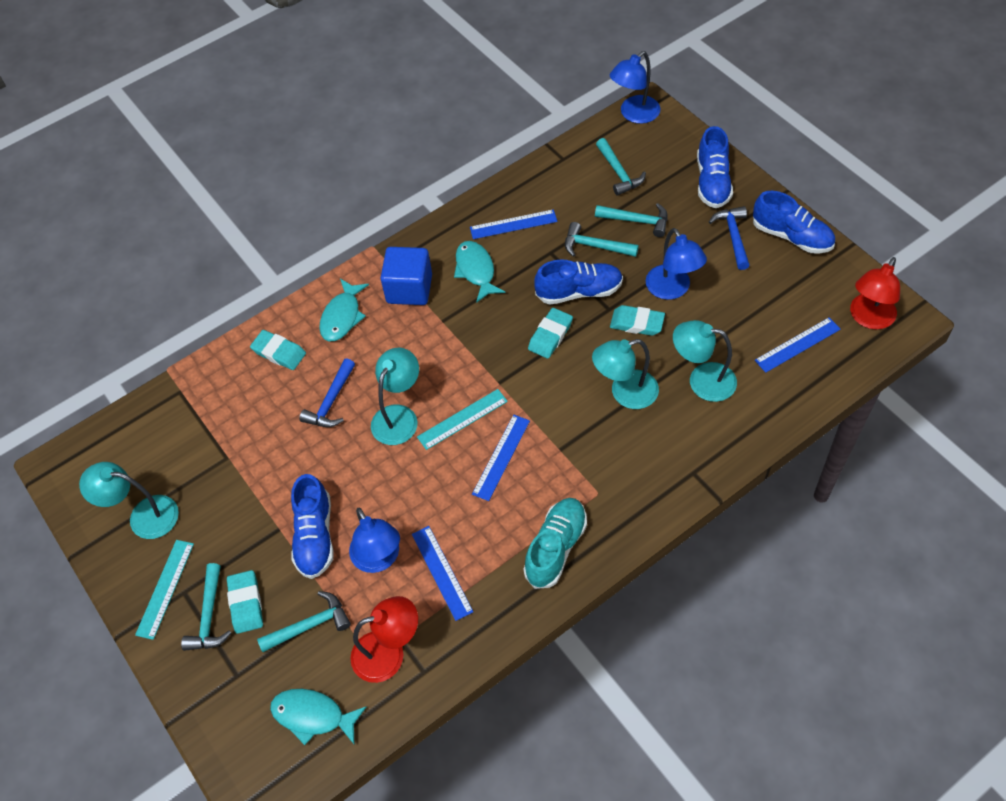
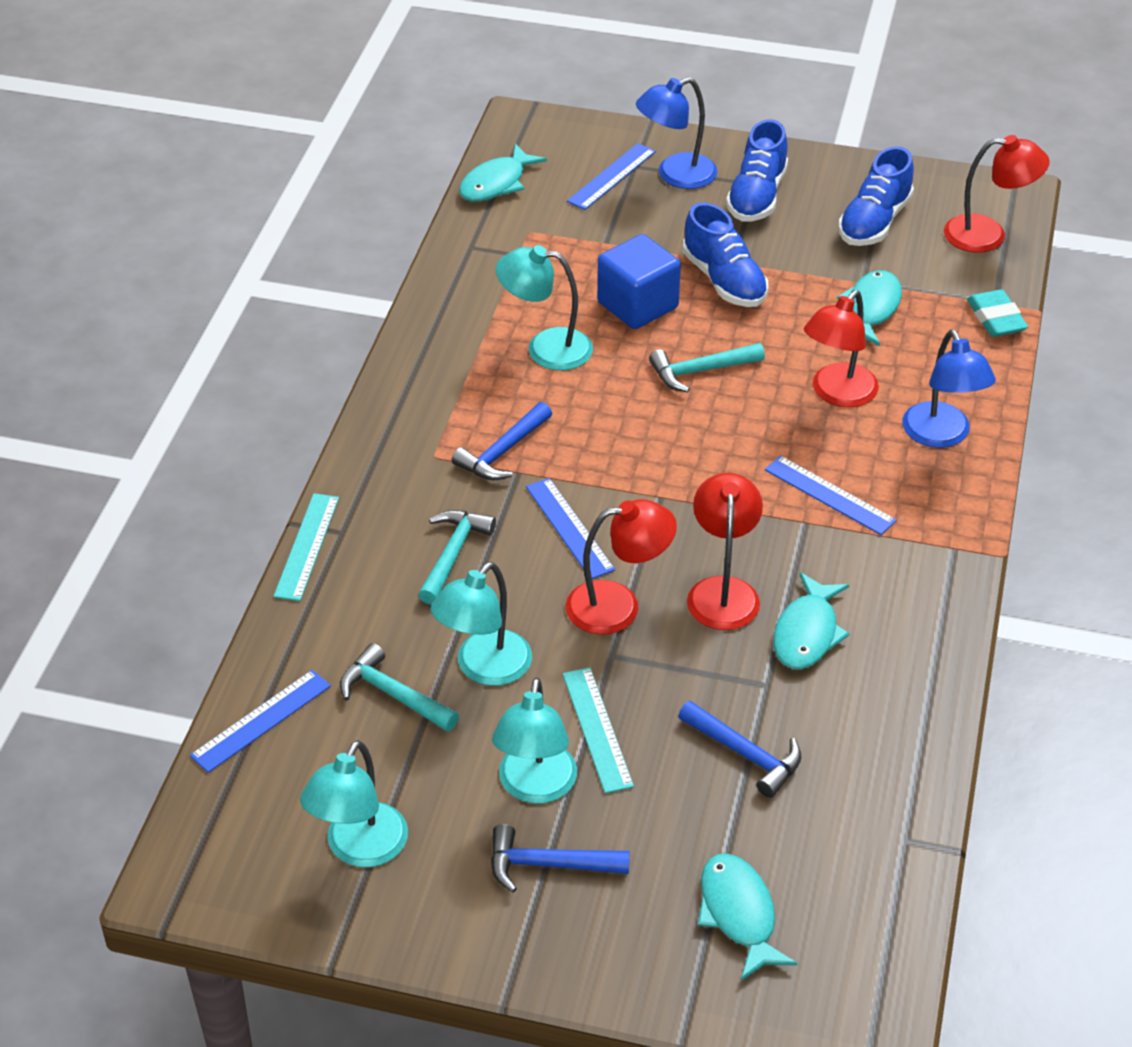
blue hammer: 2 -> 3
blue lamp: 3 -> 2
blue shoe: 4 -> 3
red lamp: 2 -> 4
turquoise eraser: 4 -> 1
turquoise fish: 3 -> 4
turquoise hammer: 5 -> 3
turquoise shoe: 1 -> 0

